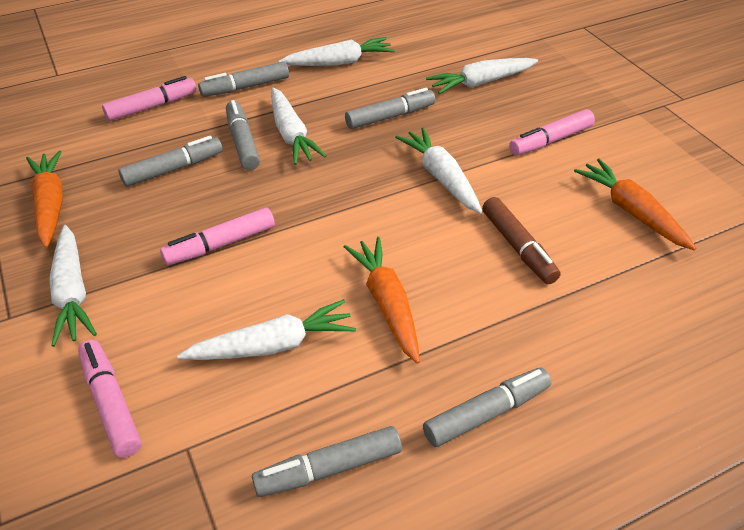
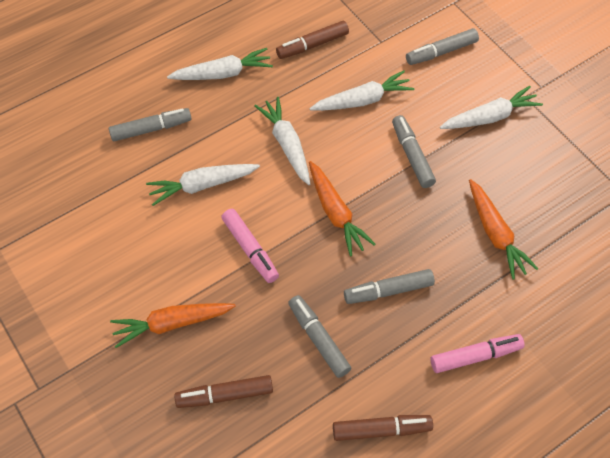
brown marker: 1 -> 3
grey marker: 6 -> 5
pink marker: 4 -> 2
white carrot: 6 -> 5

